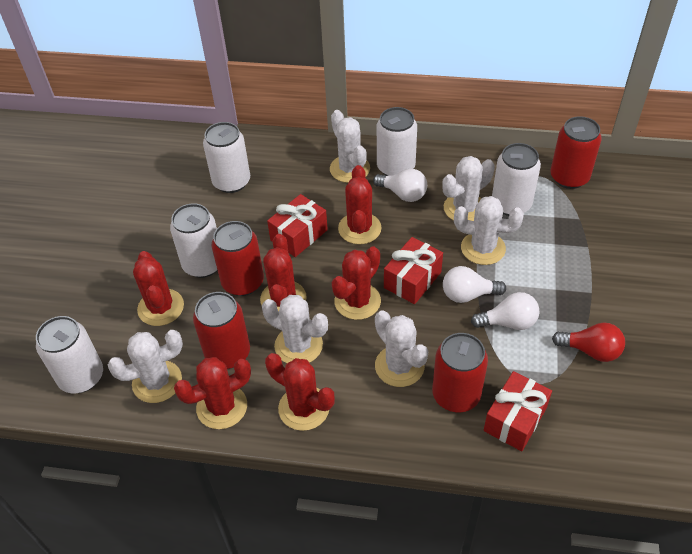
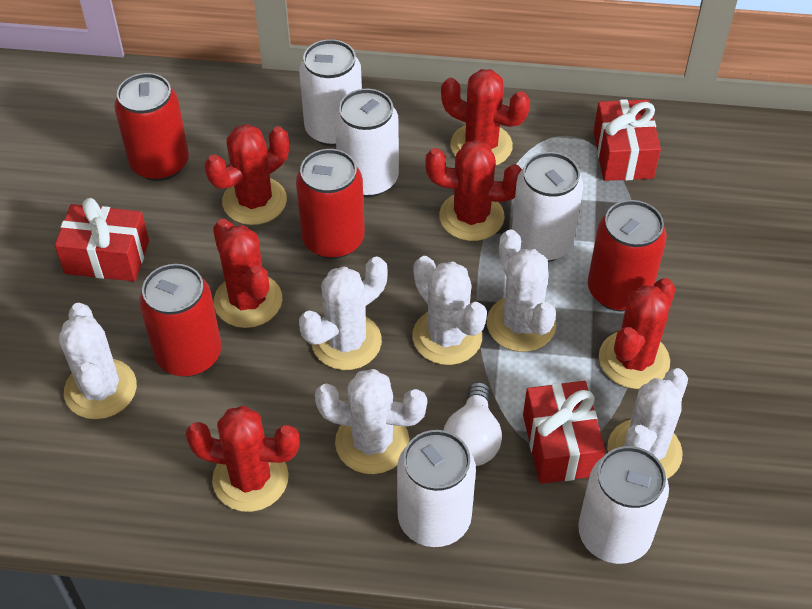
red light bulb: 1 -> 0
white light bulb: 3 -> 1

